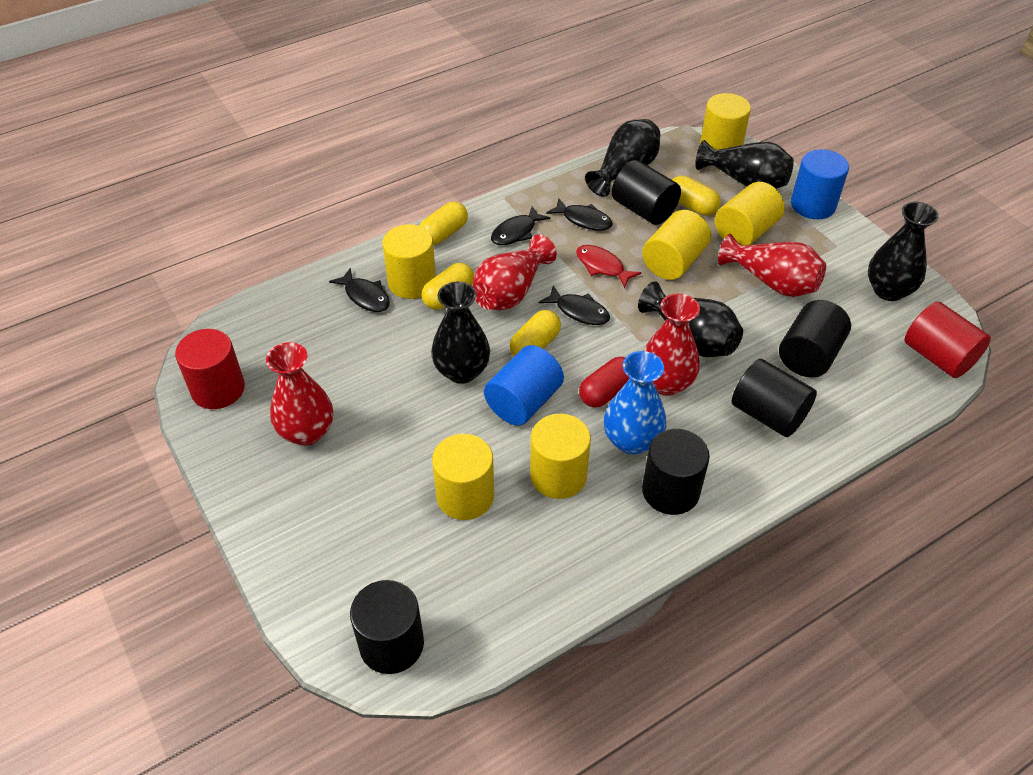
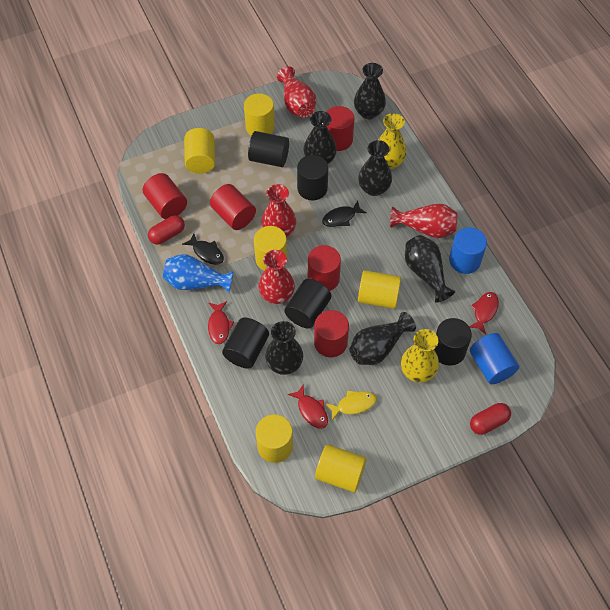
black fish: 4 -> 2
black vase: 5 -> 6
red capsule: 1 -> 2
red cylinder: 2 -> 5
red fish: 1 -> 3
yellow capsule: 4 -> 0
yellow fish: 0 -> 1
yellow vase: 0 -> 2

